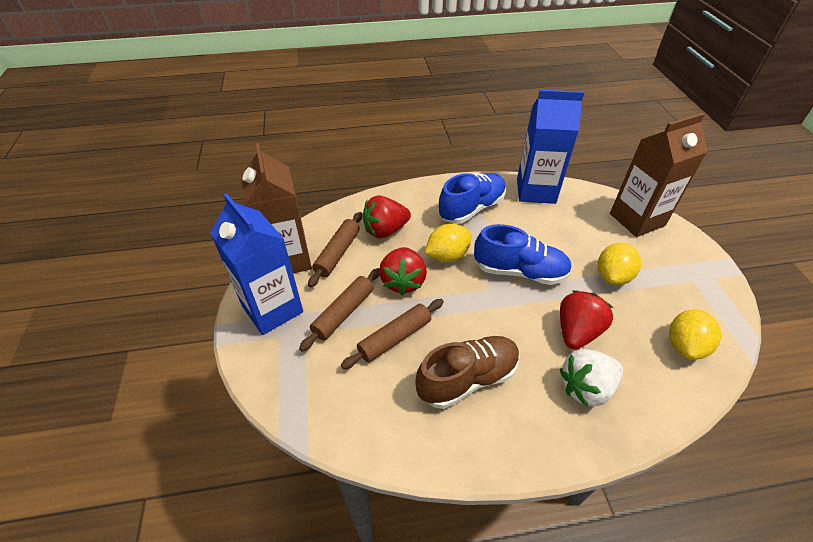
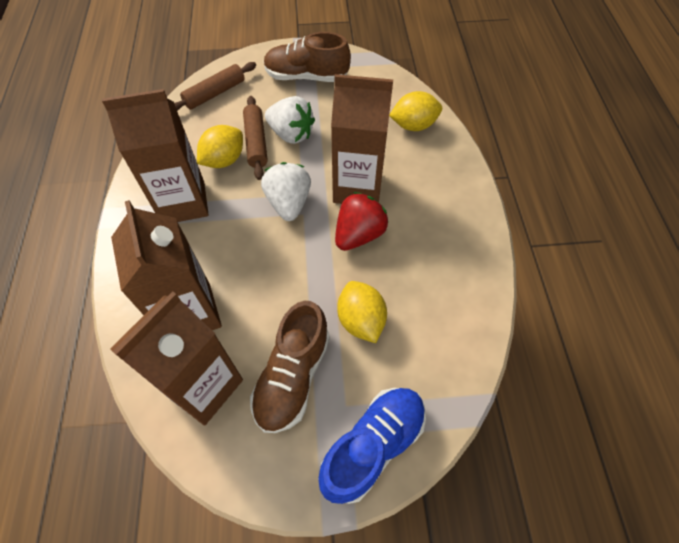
blue carton: 2 -> 0
blue shoe: 2 -> 1
brown carton: 2 -> 4
brown rolling pin: 3 -> 2
brown shoe: 1 -> 2
red strawberry: 3 -> 1
white strawberry: 1 -> 2

